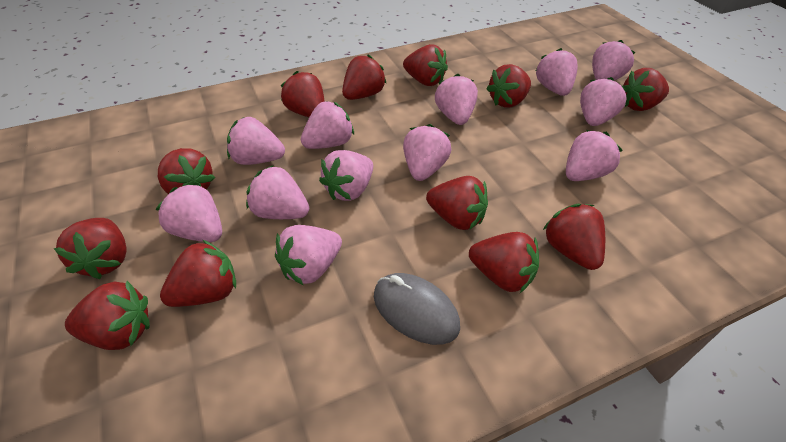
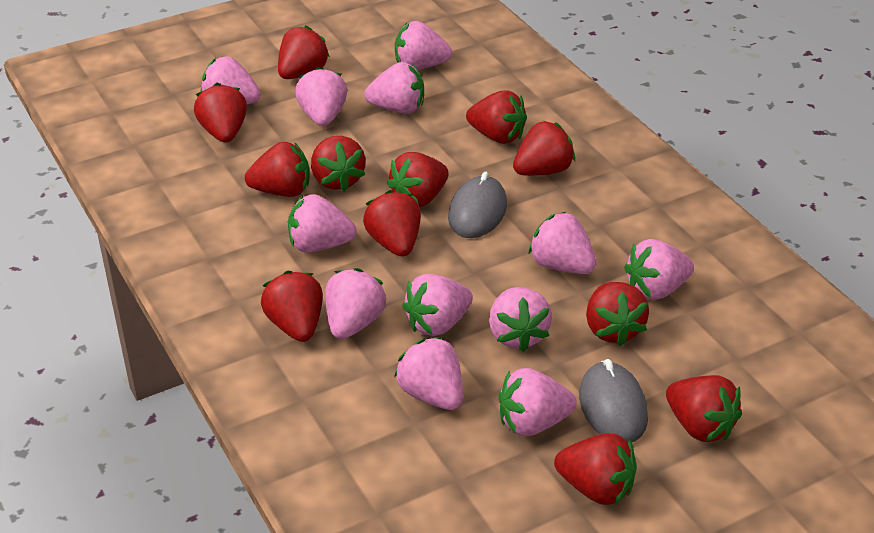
grey mouse: 1 -> 2

